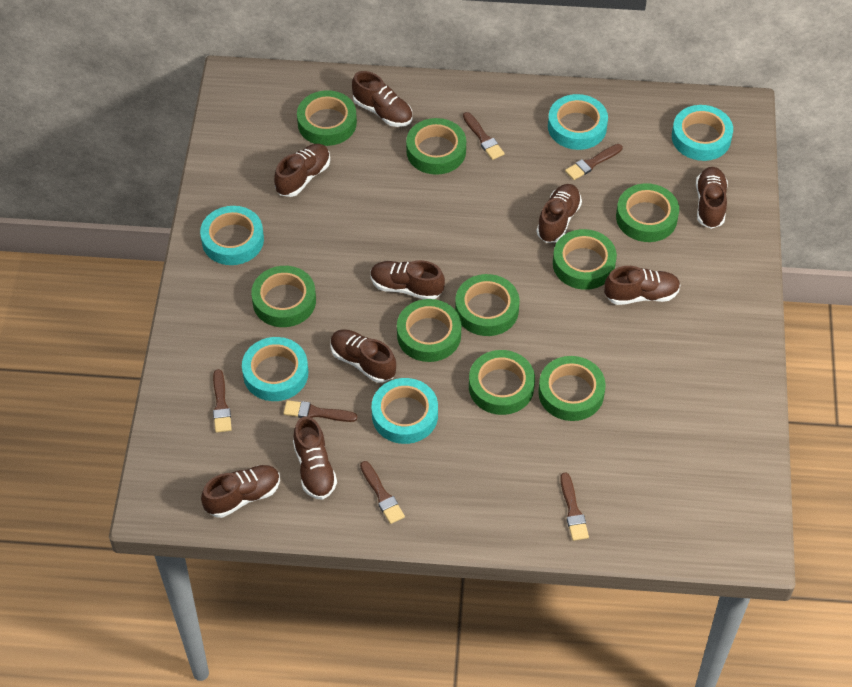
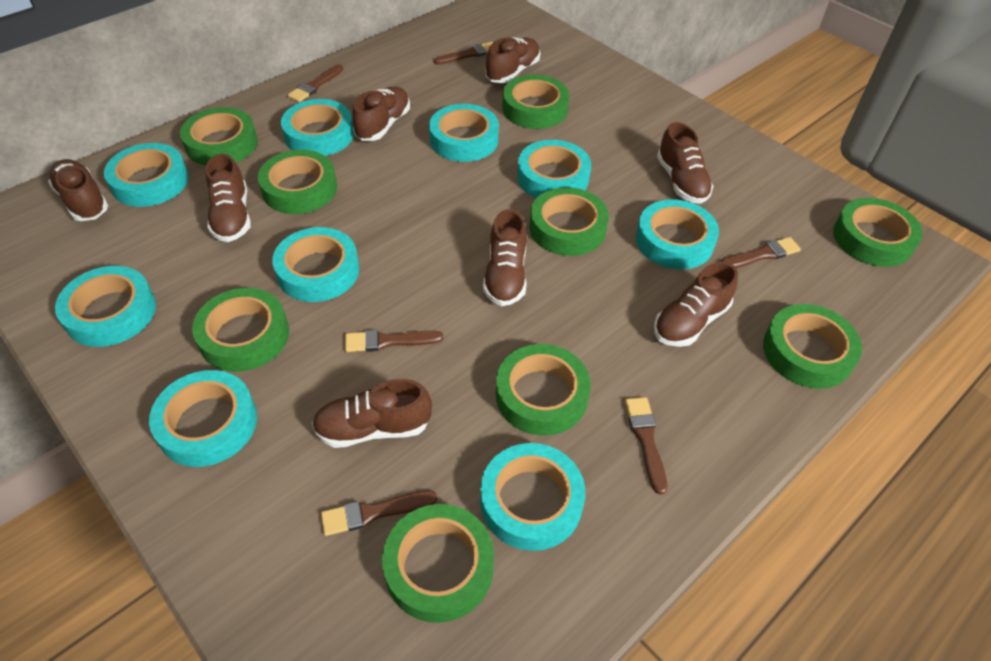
brown shoe: 9 -> 8
turquoise tape: 5 -> 9

